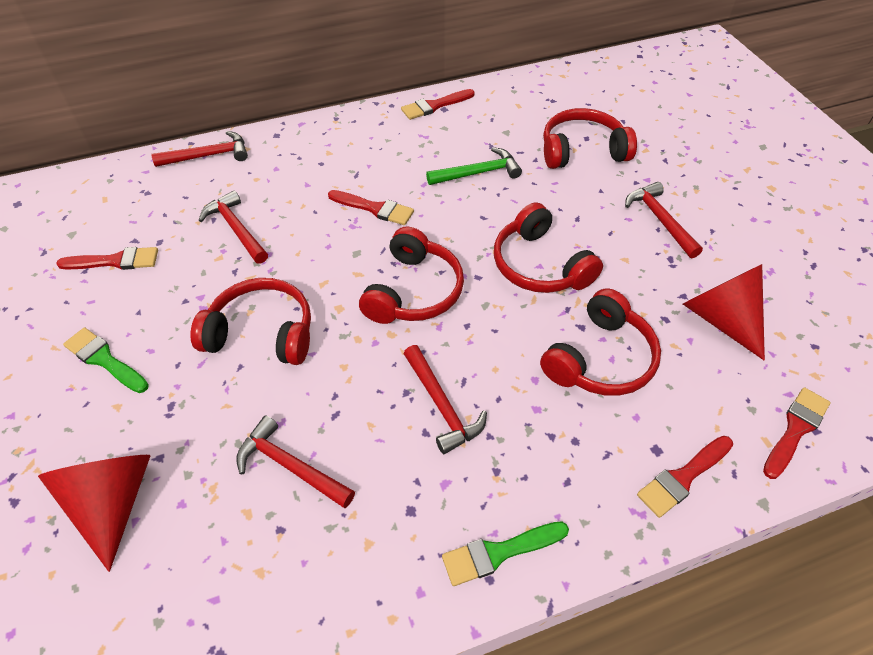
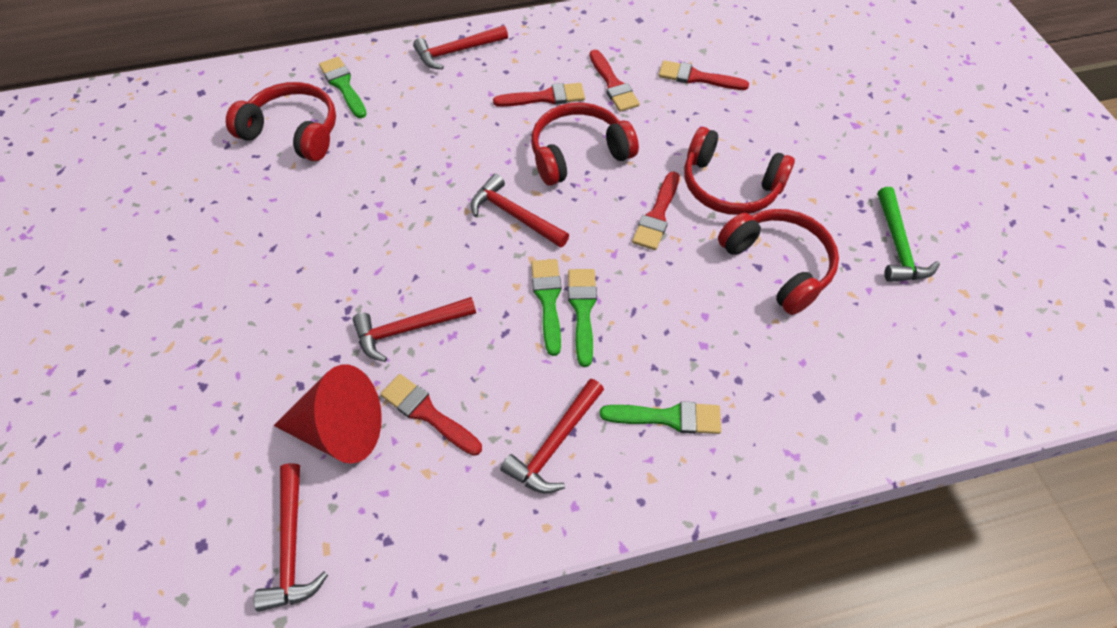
green brush: 2 -> 4
red cone: 2 -> 1
red headphones: 5 -> 4

